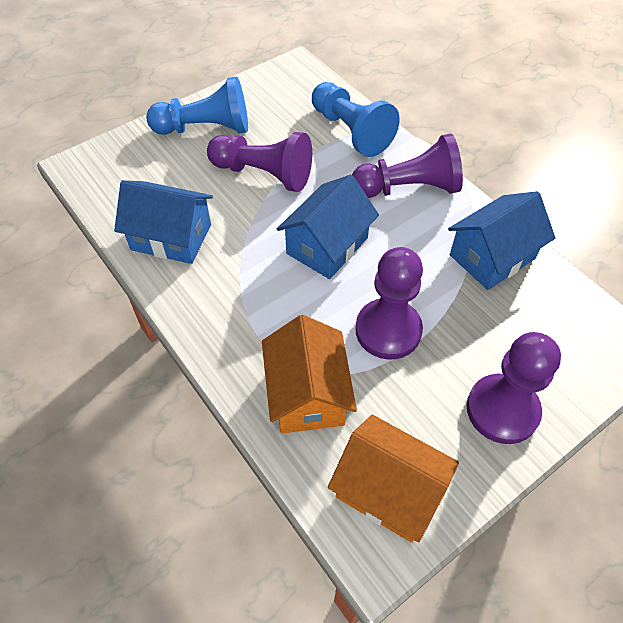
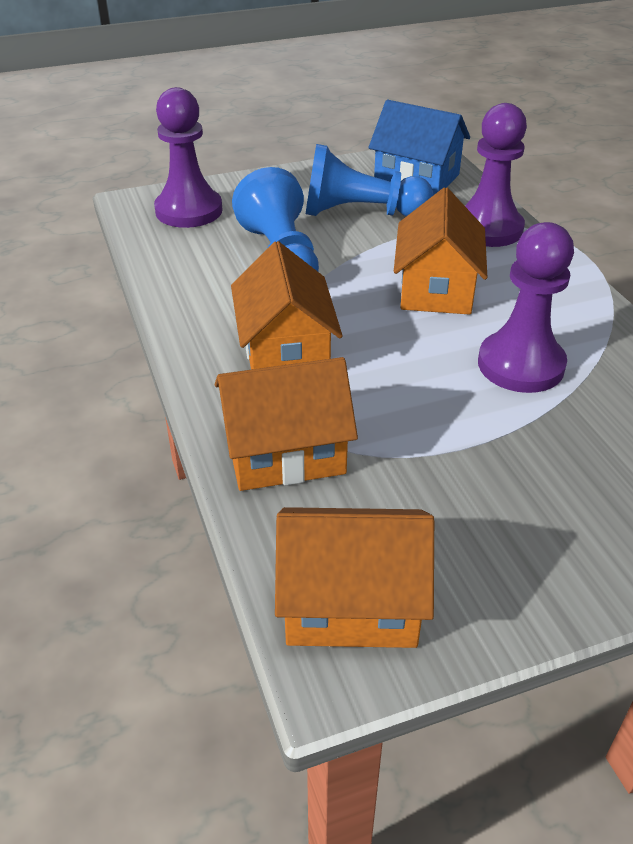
blue house: 3 -> 1
orange house: 2 -> 4
purple pawn: 4 -> 3

